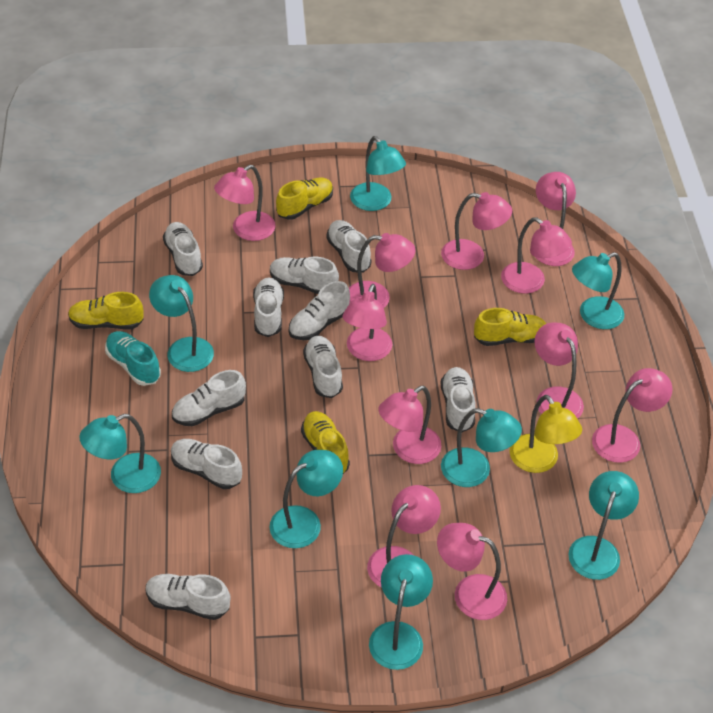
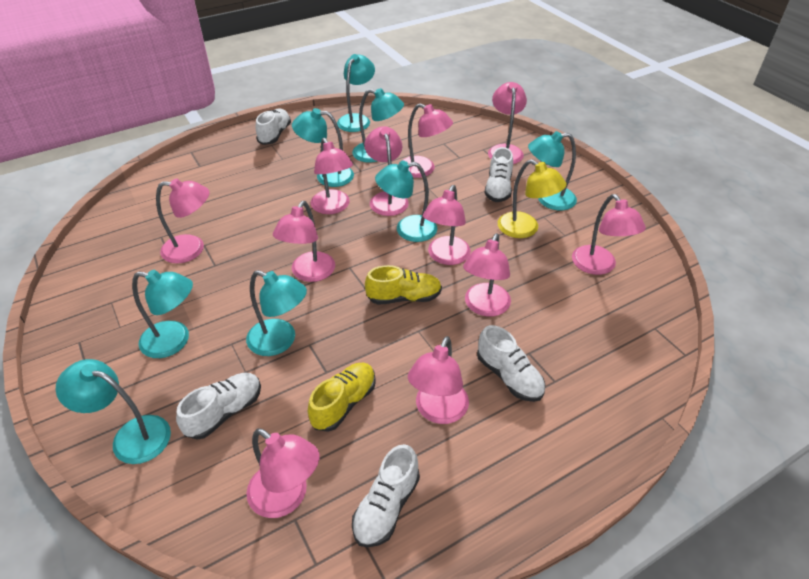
turquoise shoe: 1 -> 0
white shoe: 10 -> 5
yellow shoe: 4 -> 2

